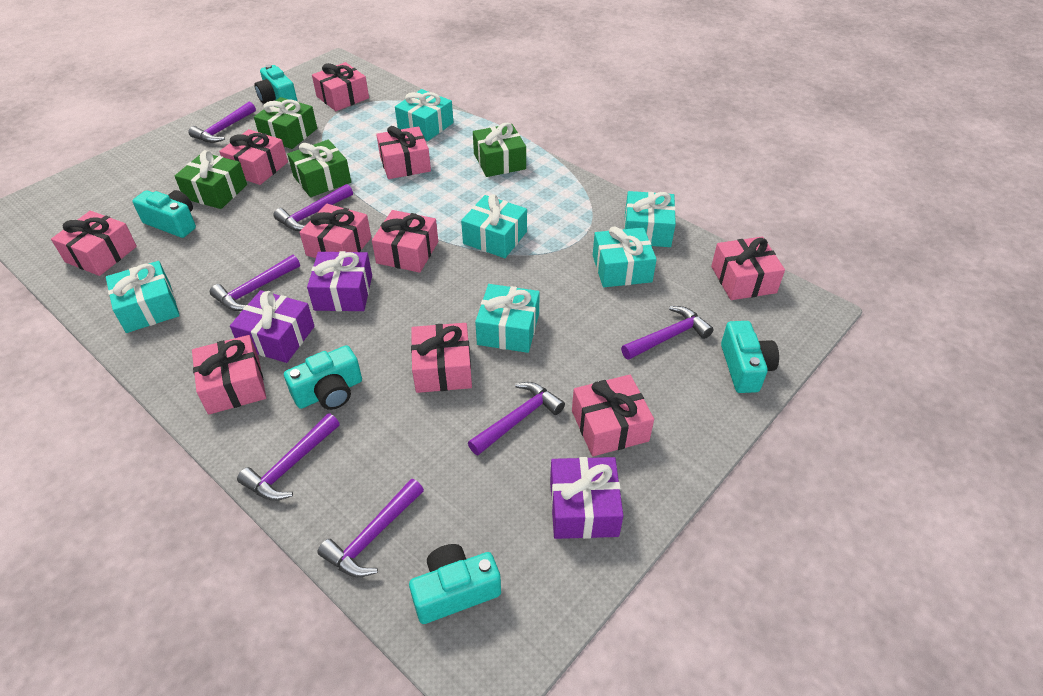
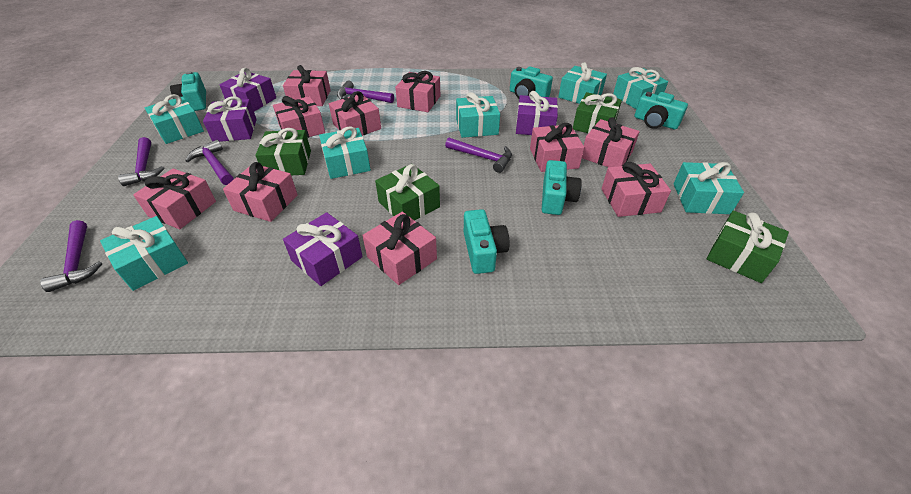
purple gift: 3 -> 4
purple hammer: 7 -> 5
turquoise gift: 6 -> 7

